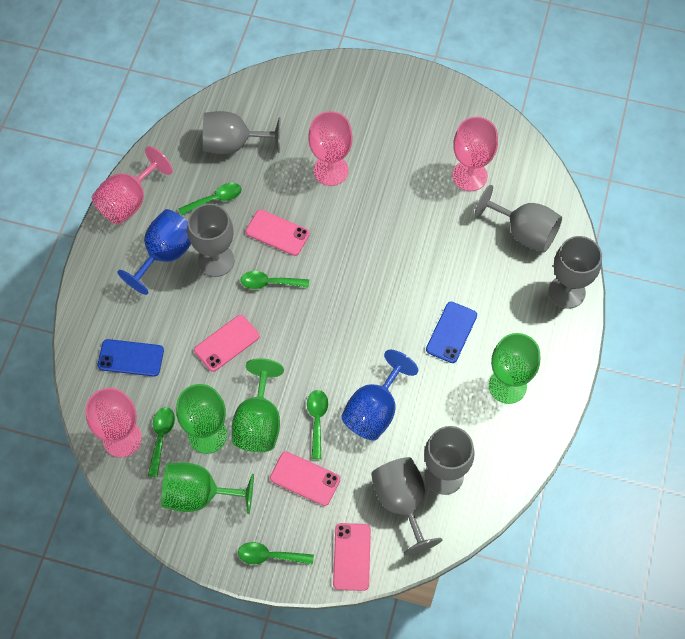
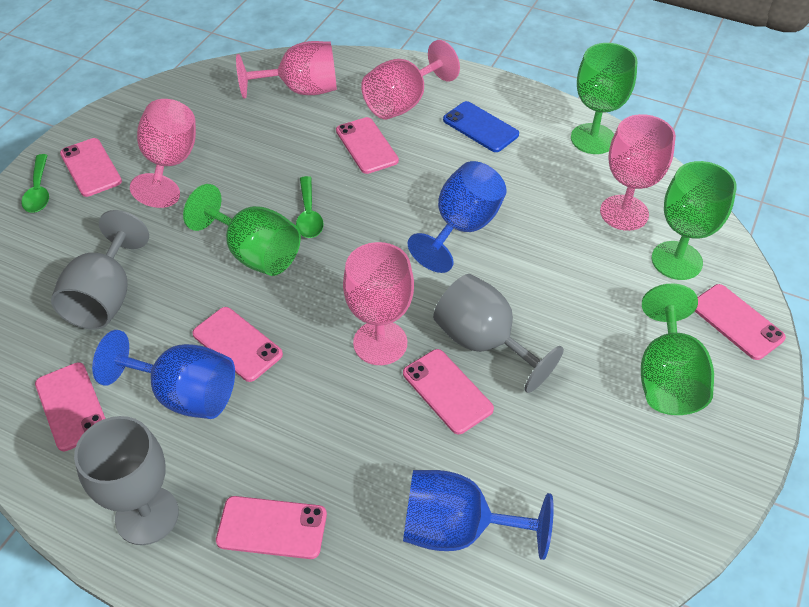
blue goblet: 2 -> 3
blue phone: 2 -> 1
green spoon: 5 -> 2
grey goblet: 6 -> 3
pink goblet: 4 -> 5
pink phone: 4 -> 7

